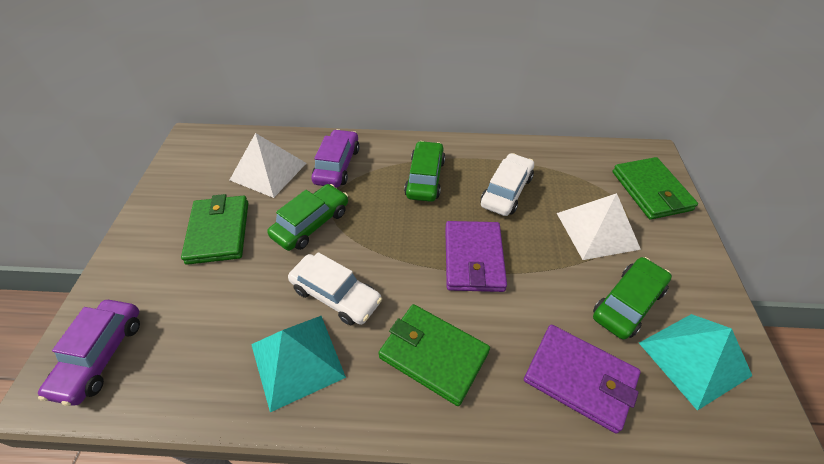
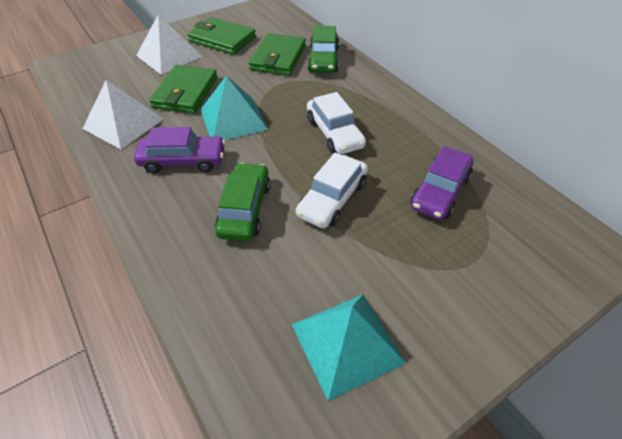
green car: 3 -> 2
purple wallet: 2 -> 0

